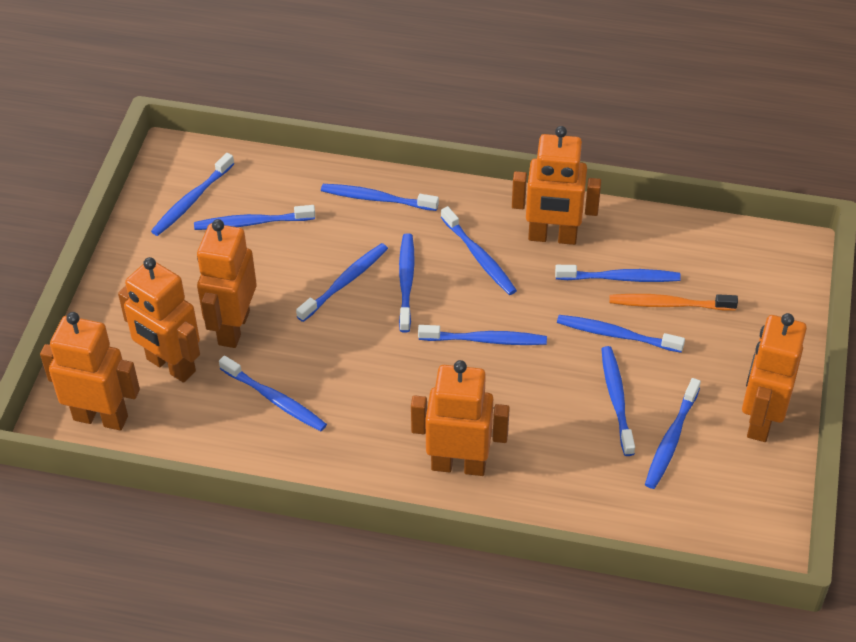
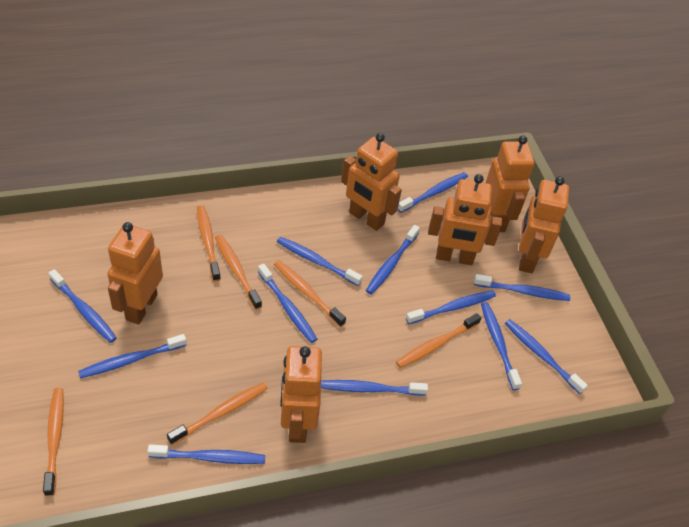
orange toothbrush: 1 -> 6

